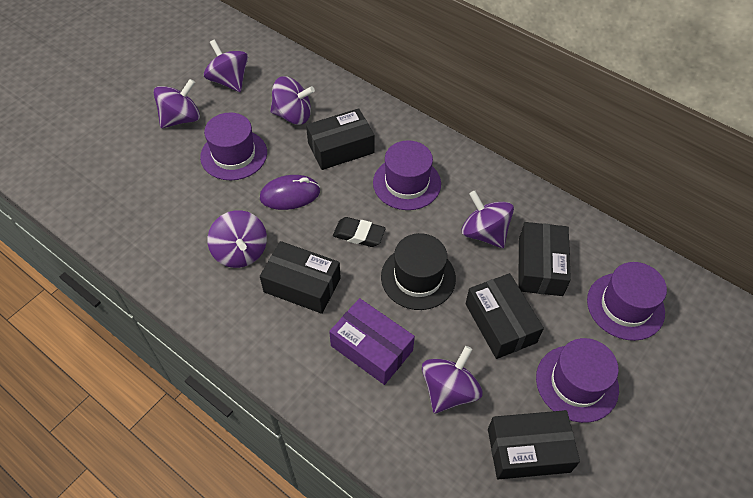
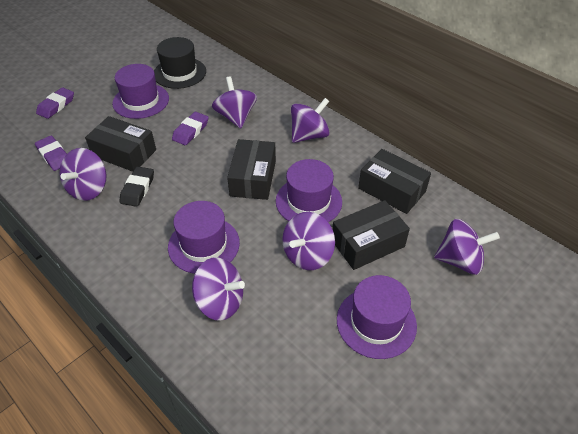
black box: 5 -> 4
purple box: 1 -> 0
purple eraser: 0 -> 3
purple mouse: 1 -> 0

